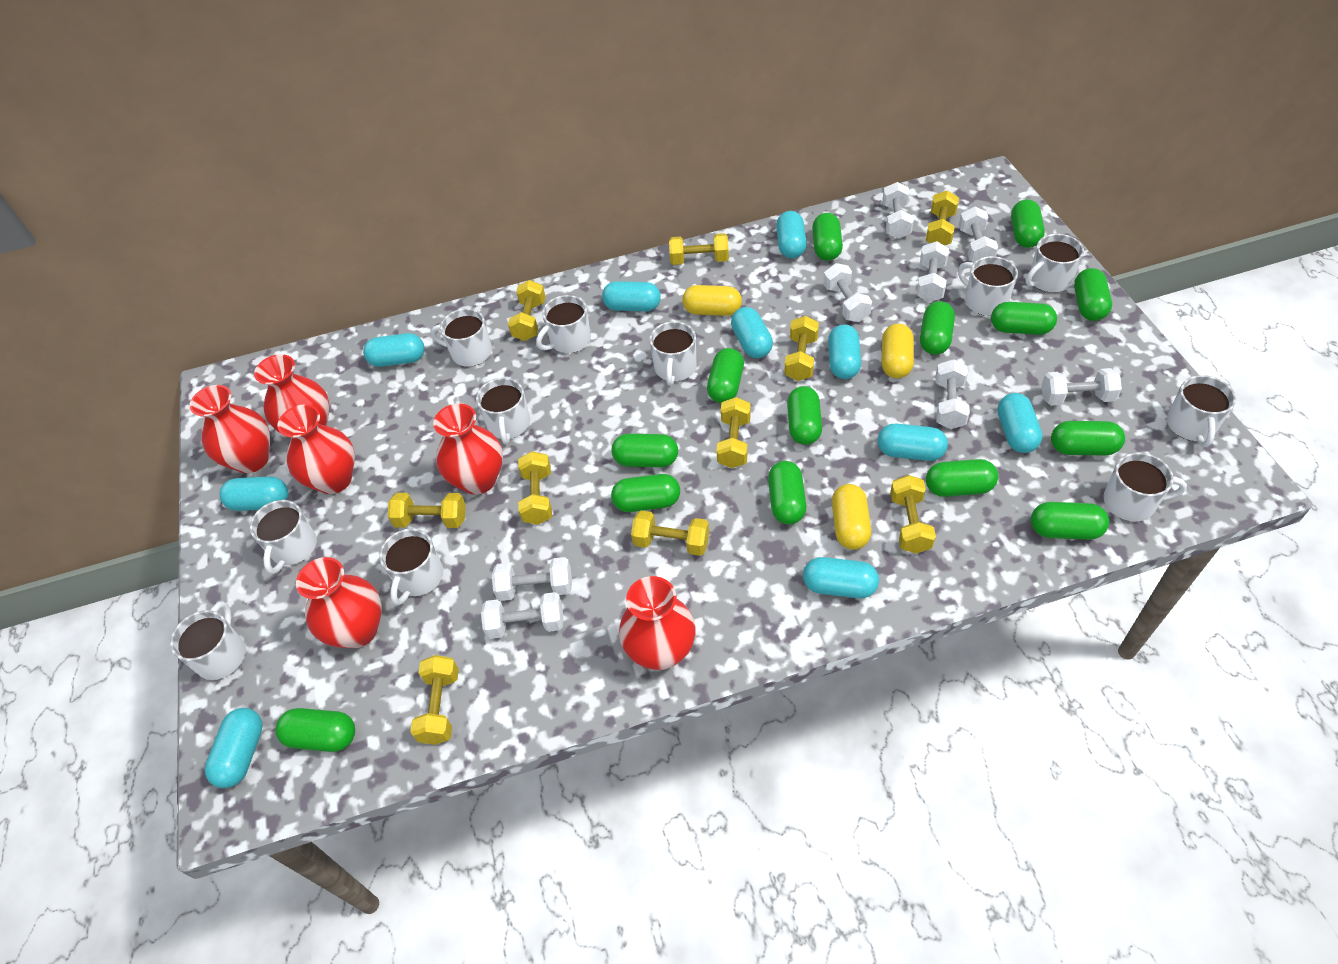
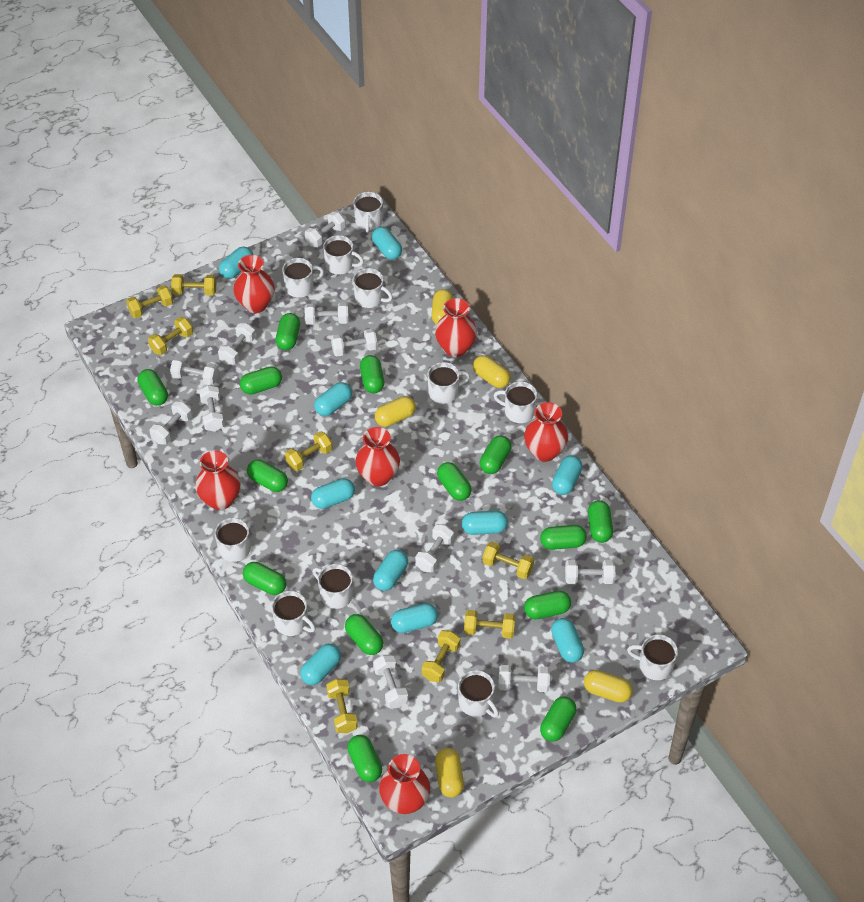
white dumbbell: 8 -> 11
yellow capsule: 3 -> 5
yellow dumbbell: 10 -> 8

